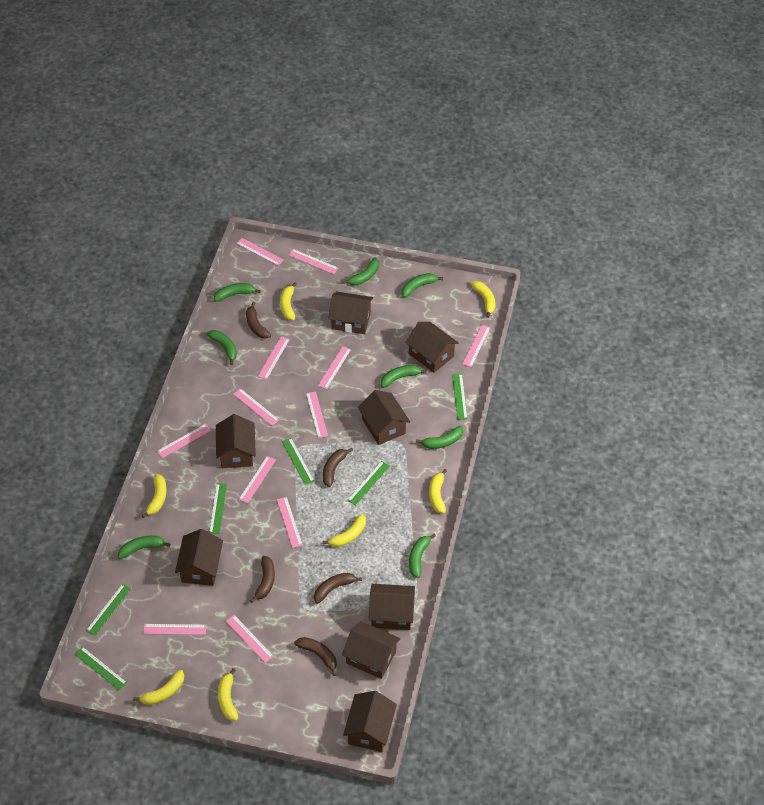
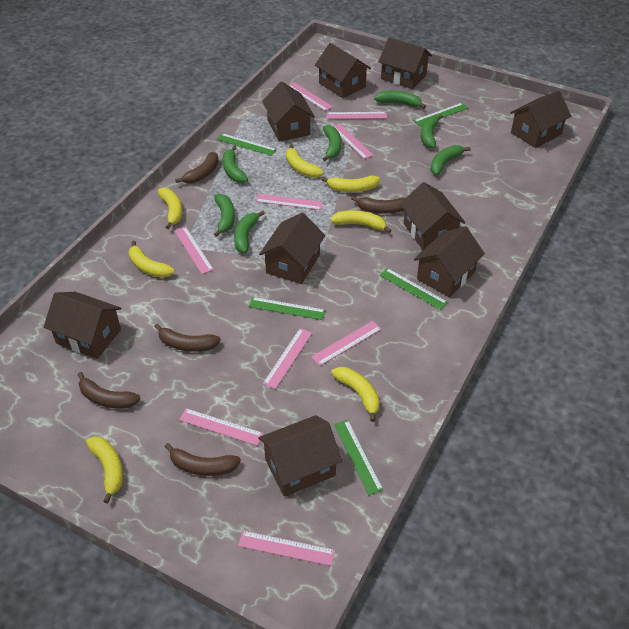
brown house: 8 -> 9
green banana: 8 -> 7
green ruler: 6 -> 5
pink ruler: 12 -> 9

